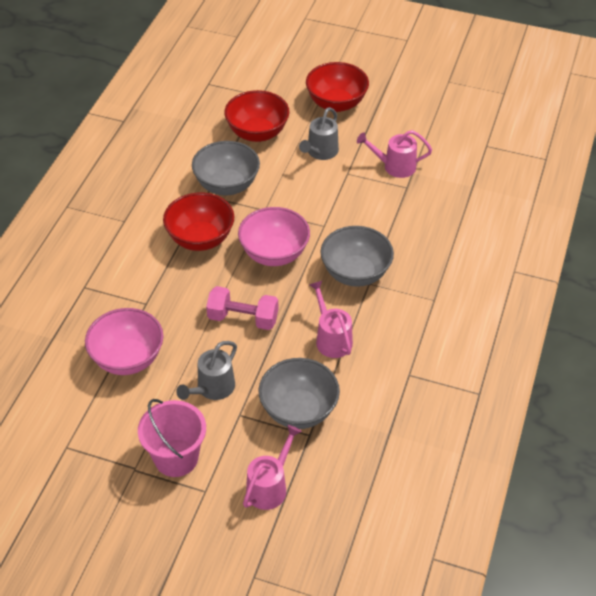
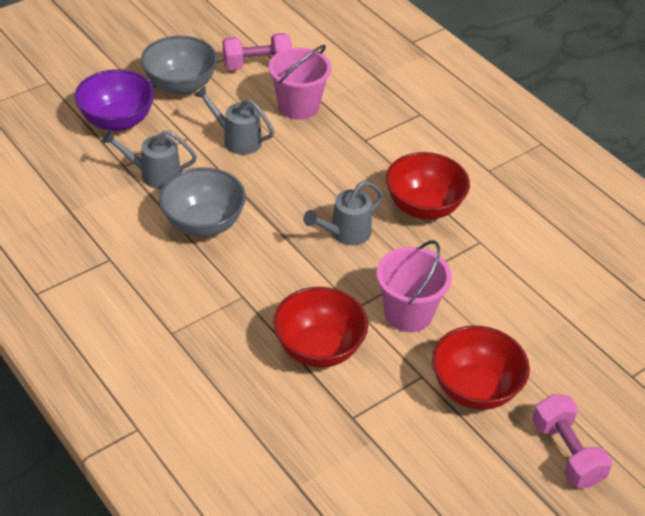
grey bowl: 3 -> 2
grey watering can: 2 -> 3
pink bowl: 2 -> 0
pink bucket: 1 -> 2
pink dumbbell: 1 -> 2
pink watering can: 3 -> 0
purple bowl: 0 -> 1

